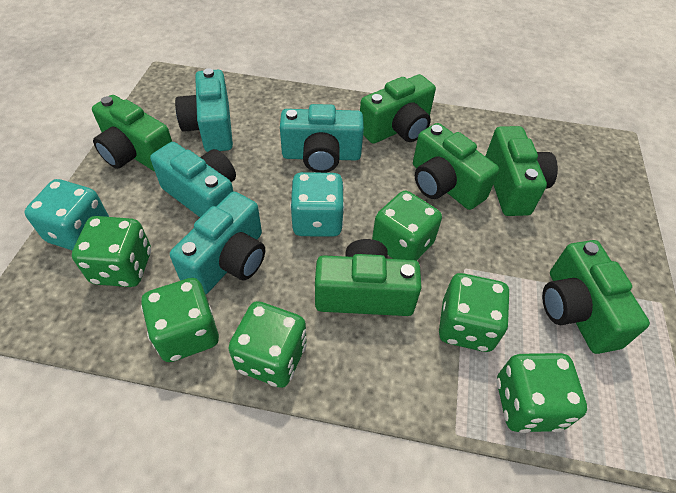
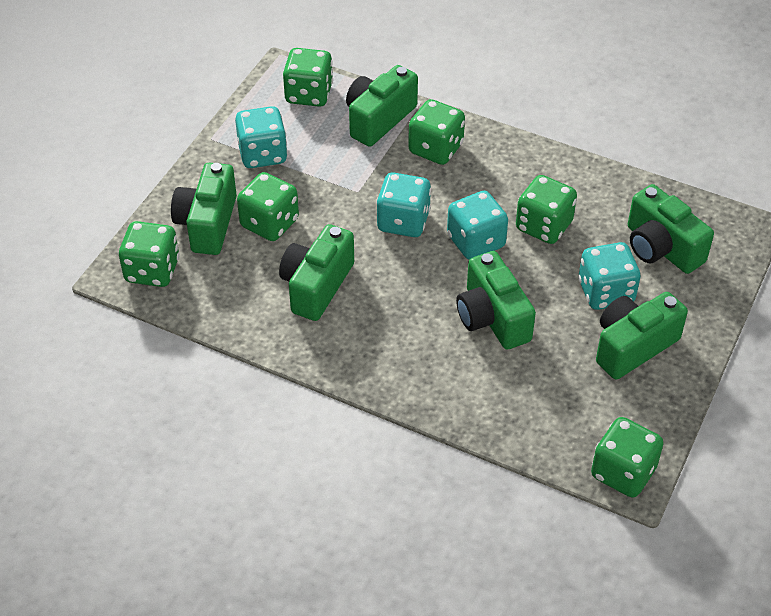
turquoise camera: 4 -> 0
turquoise dice: 2 -> 4

